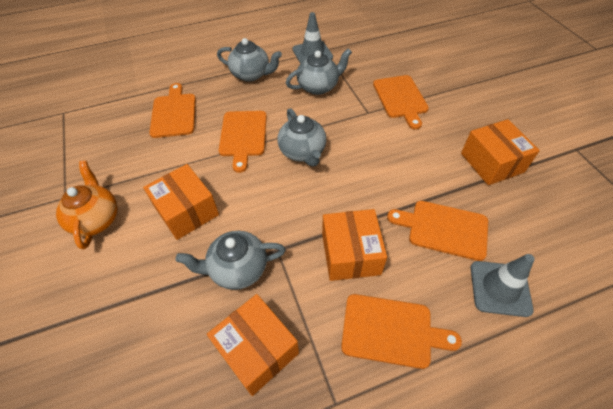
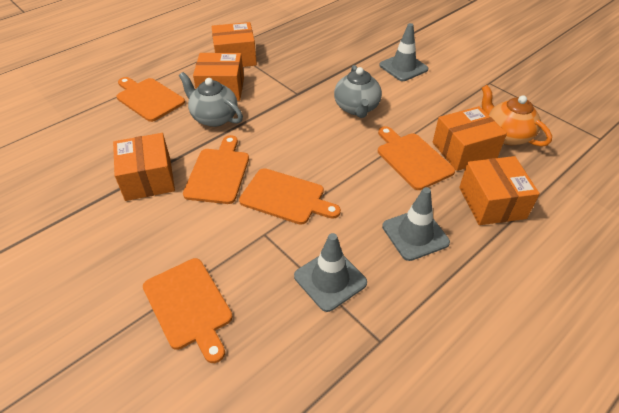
grey teapot: 4 -> 2
grey traffic cone: 2 -> 3
orange box: 4 -> 5

